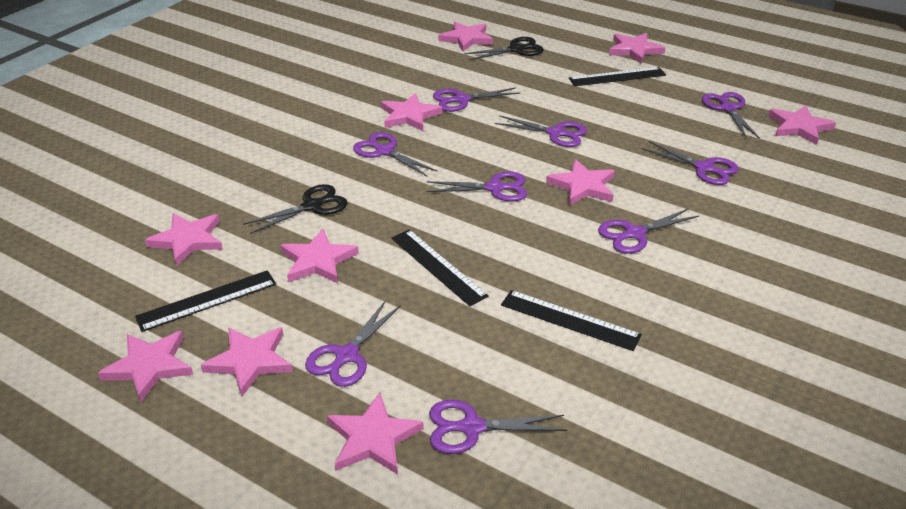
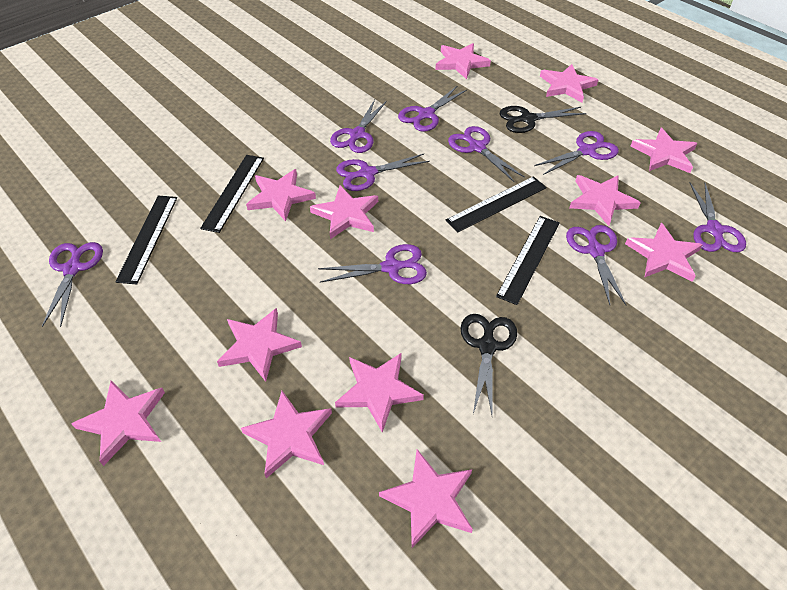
pink star: 10 -> 12

